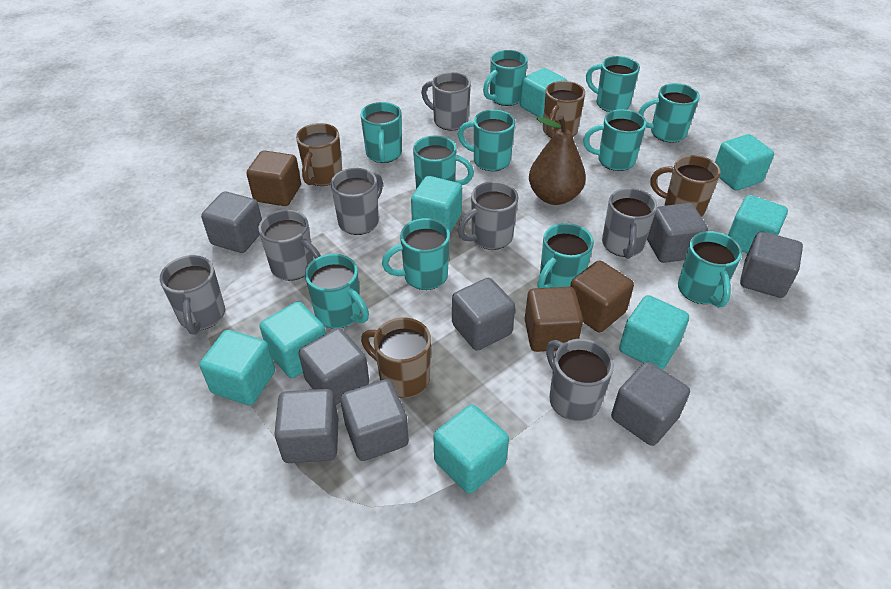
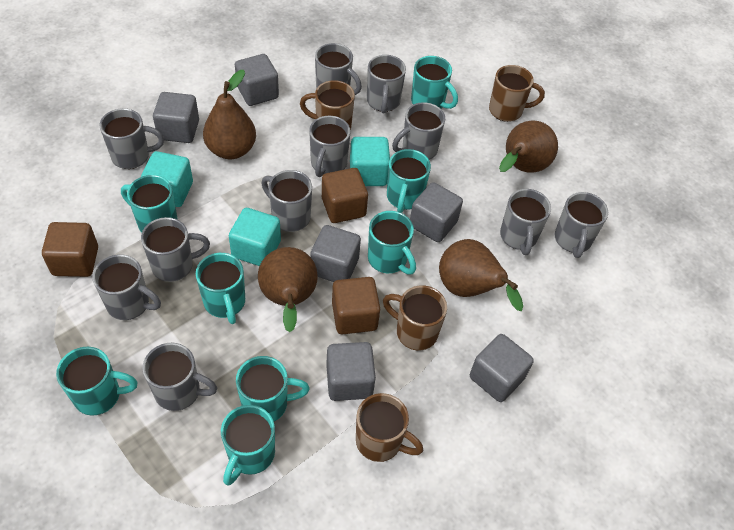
brown pear: 1 -> 4
grey cube: 8 -> 6
grey mug: 7 -> 11
turquoise cube: 8 -> 3
turquoise mug: 11 -> 8

